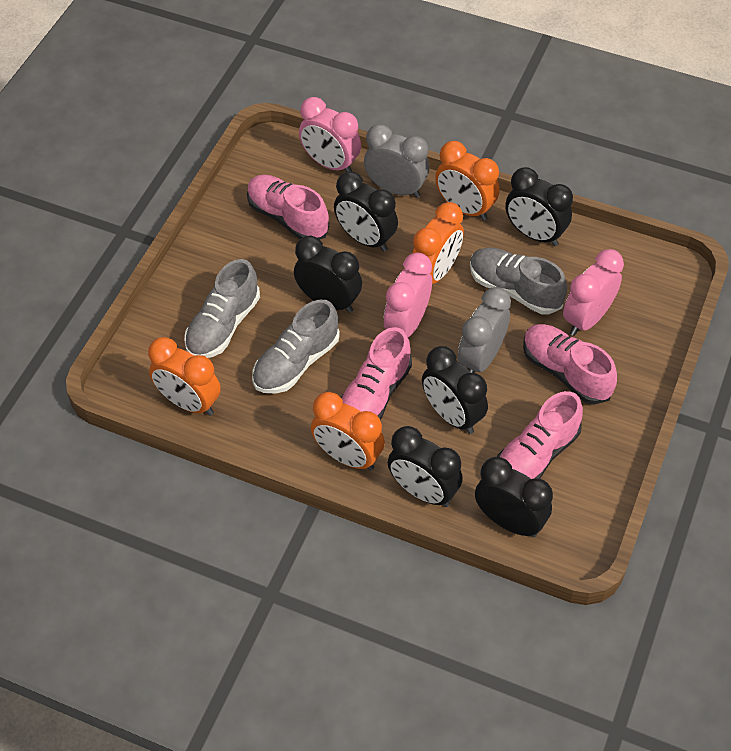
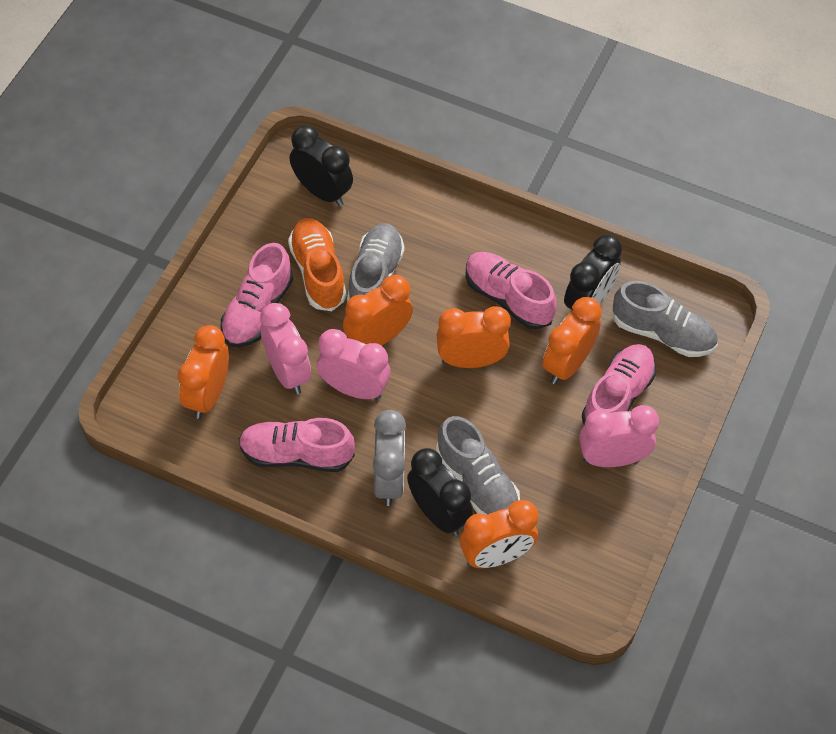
black clock: 6 -> 3
grey clock: 2 -> 1
orange clock: 4 -> 5
orange shoe: 0 -> 1

